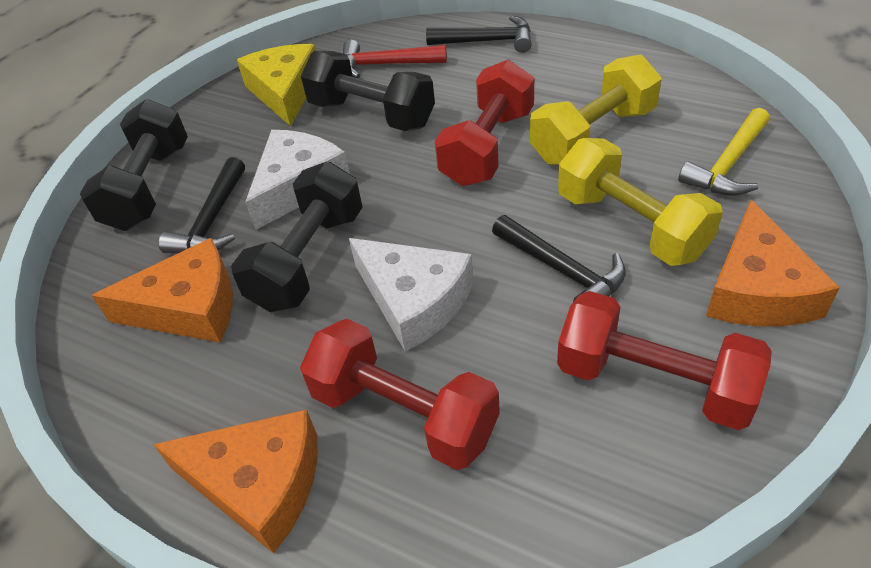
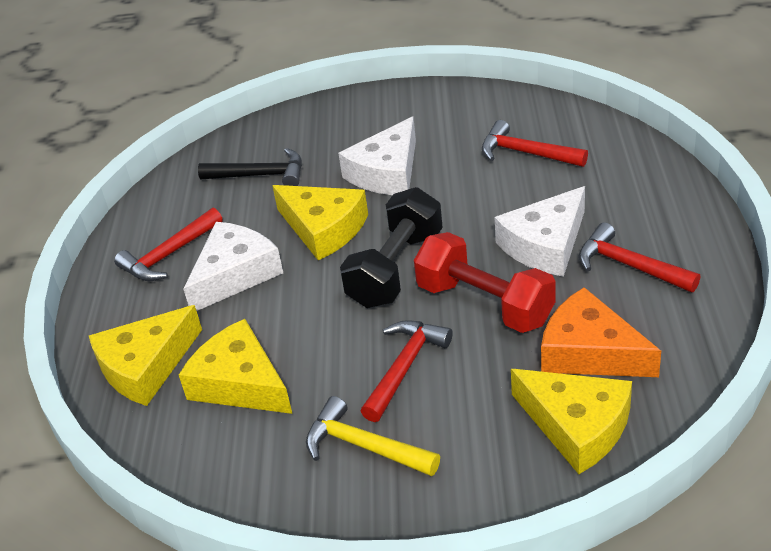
black dumbbell: 3 -> 1
black hammer: 3 -> 1
orange cheese: 3 -> 1
red dumbbell: 3 -> 1
red hammer: 1 -> 4
white cheese: 2 -> 3
yellow cheese: 1 -> 4
yellow dumbbell: 2 -> 0

